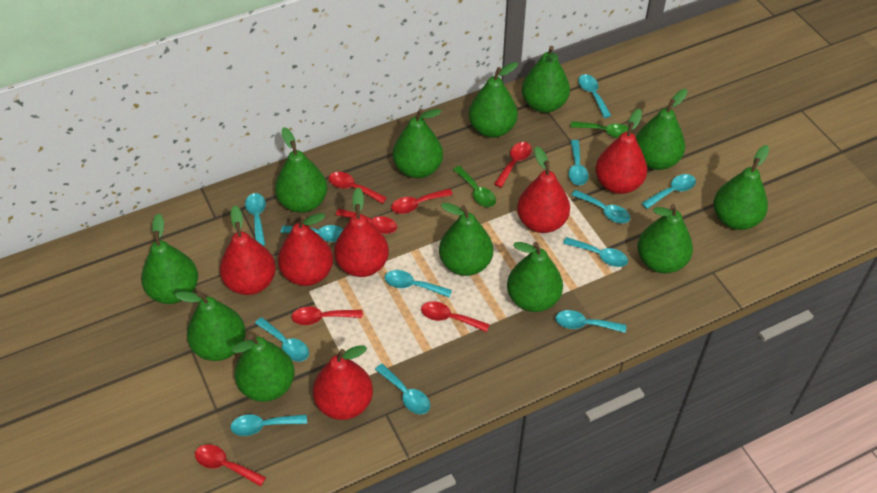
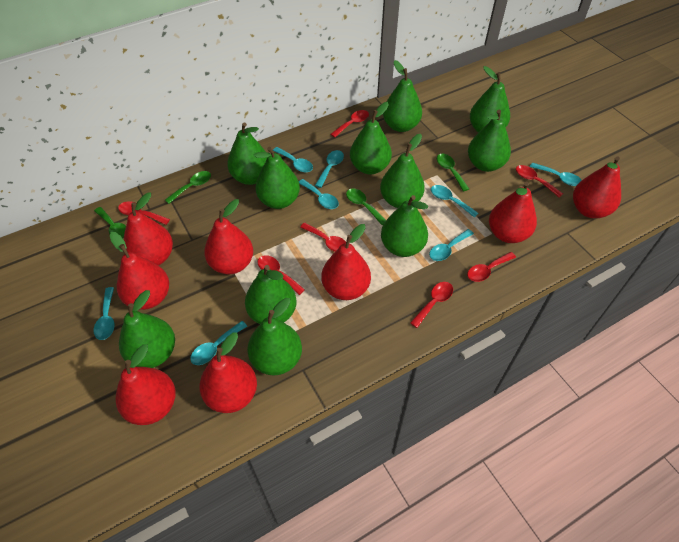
green pear: 12 -> 11
green spoon: 2 -> 4
red pear: 6 -> 8
turquoise spoon: 12 -> 8

